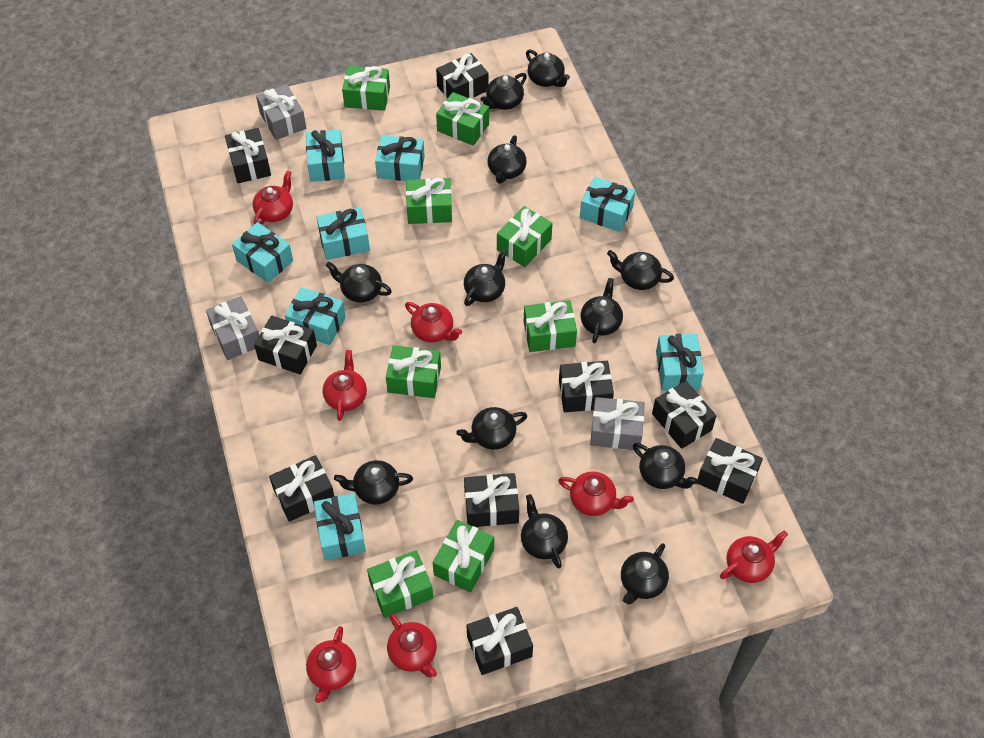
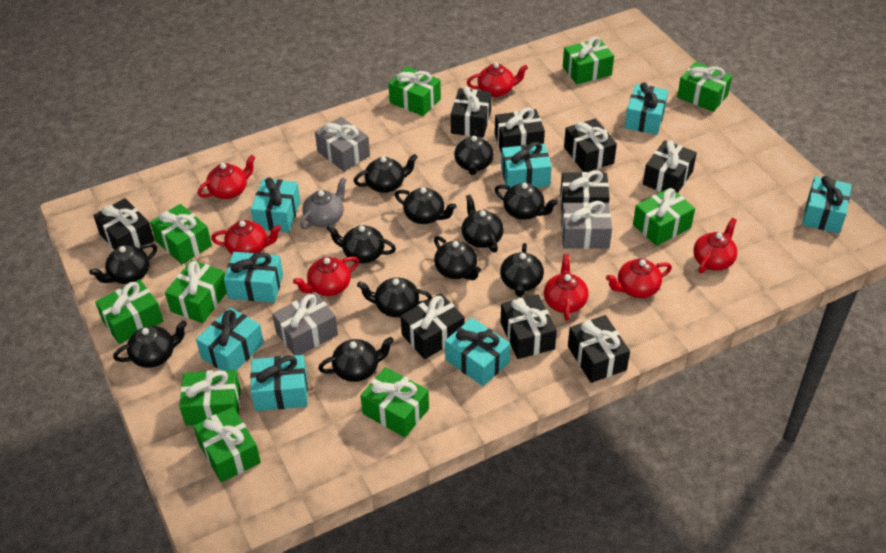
green gift: 8 -> 10
grey teapot: 0 -> 1

